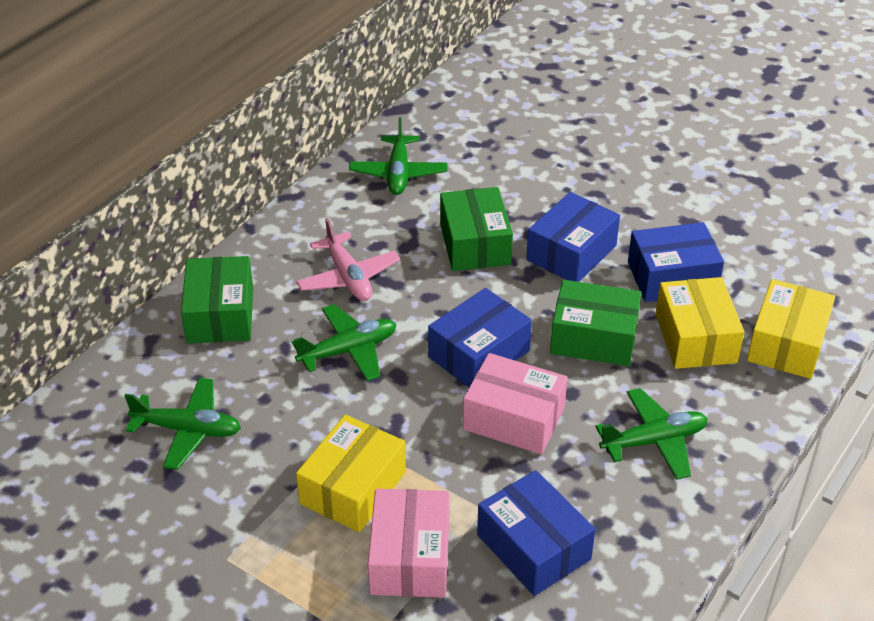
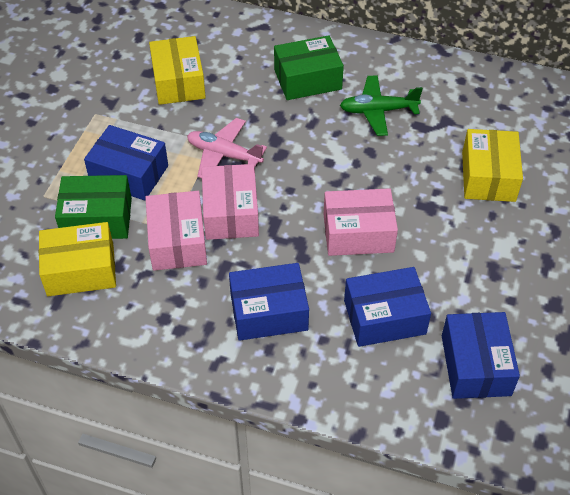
green box: 3 -> 2
green plane: 4 -> 1
pink box: 2 -> 3

